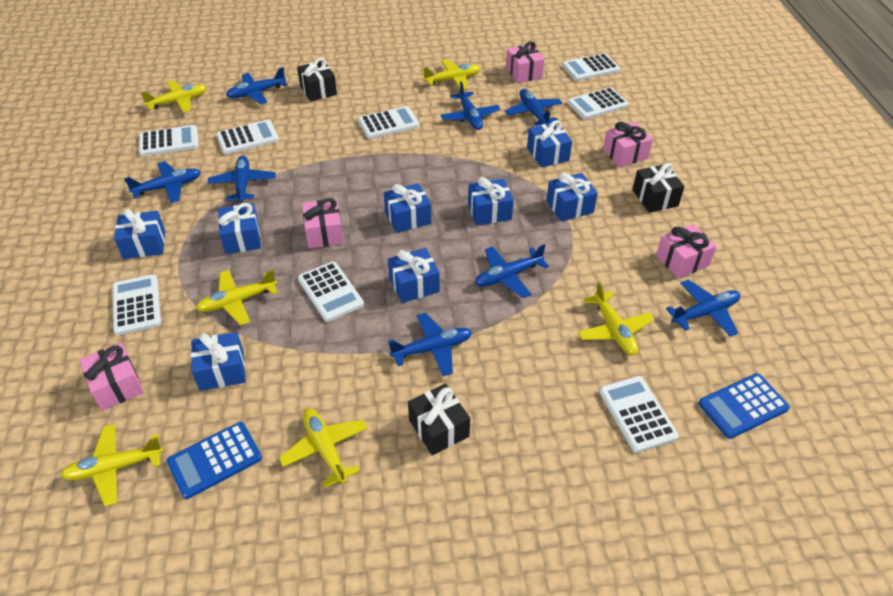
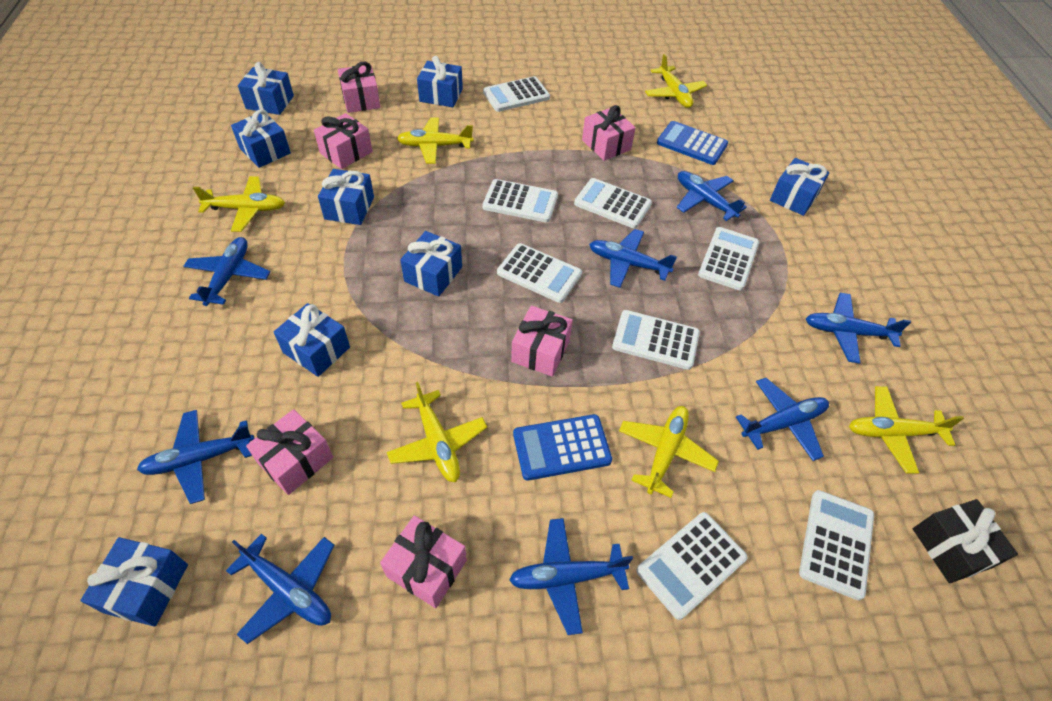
black gift: 3 -> 1
pink gift: 5 -> 6

